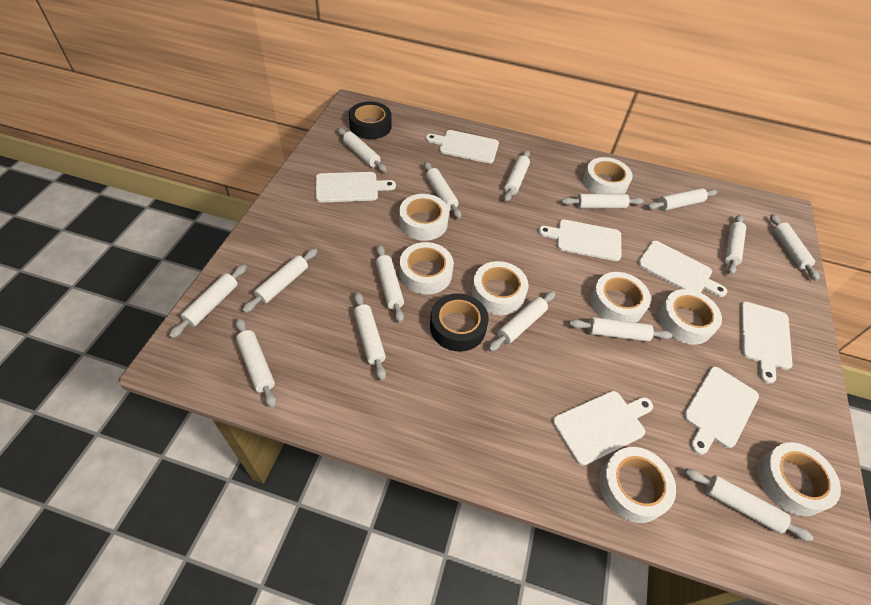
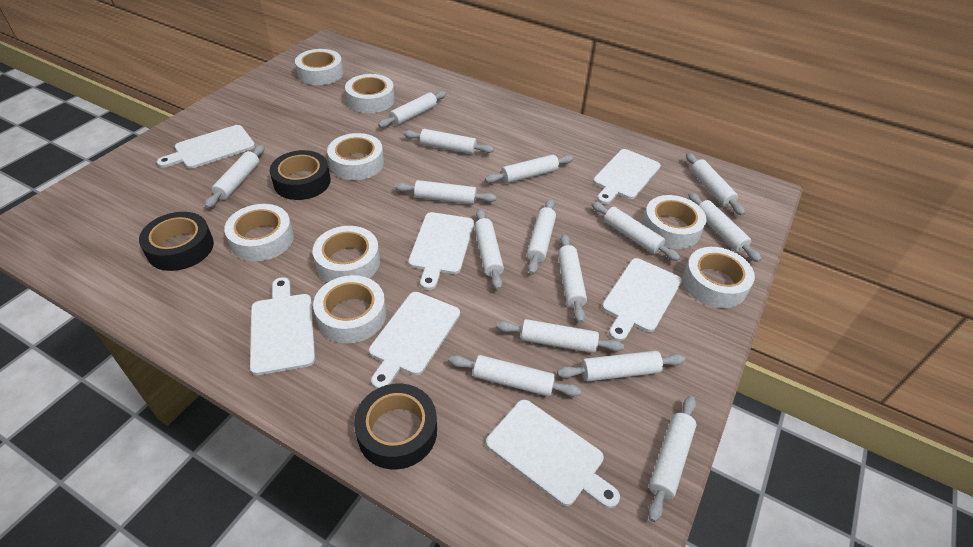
black tape: 2 -> 3

